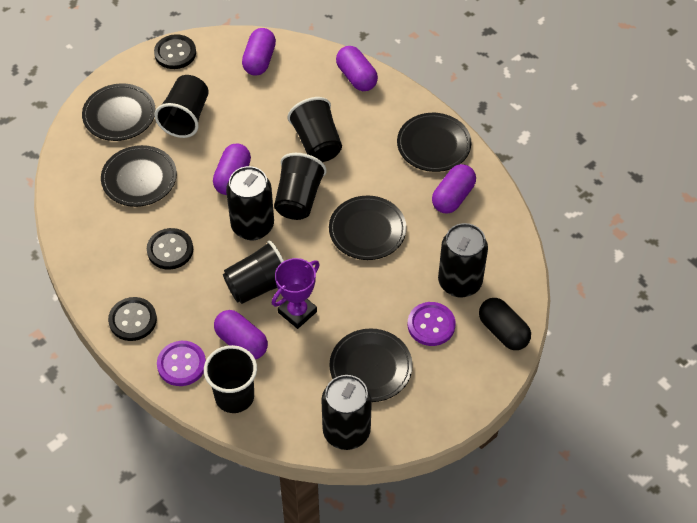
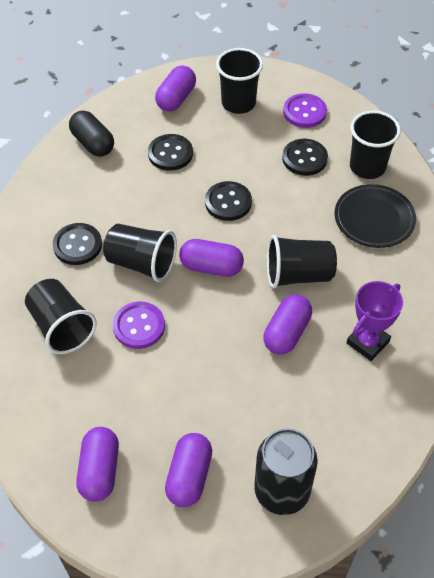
black button: 3 -> 4
black can: 3 -> 1
black plate: 5 -> 1

